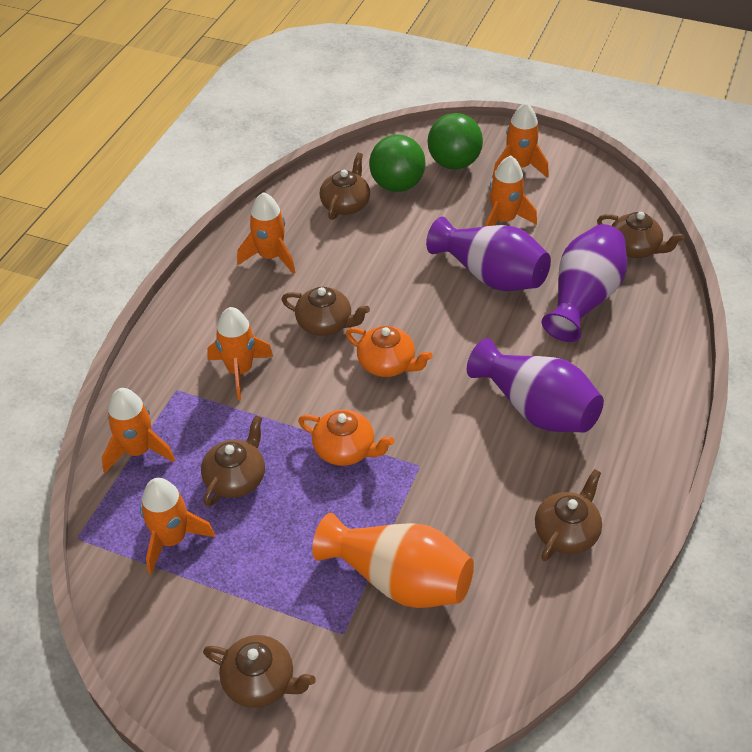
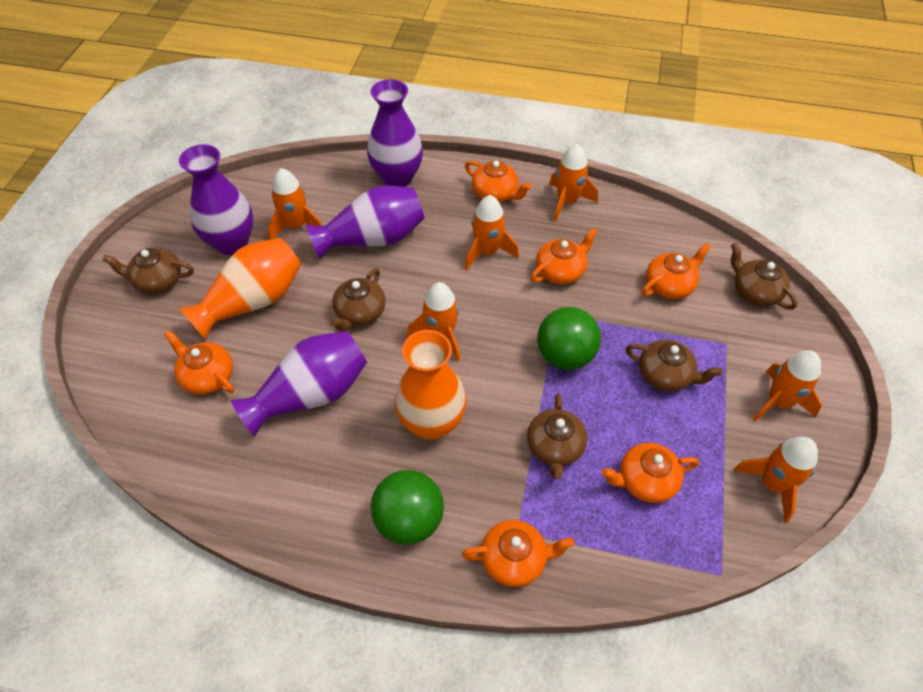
brown teapot: 6 -> 5
orange teapot: 2 -> 6
orange vase: 1 -> 2
purple vase: 3 -> 4

